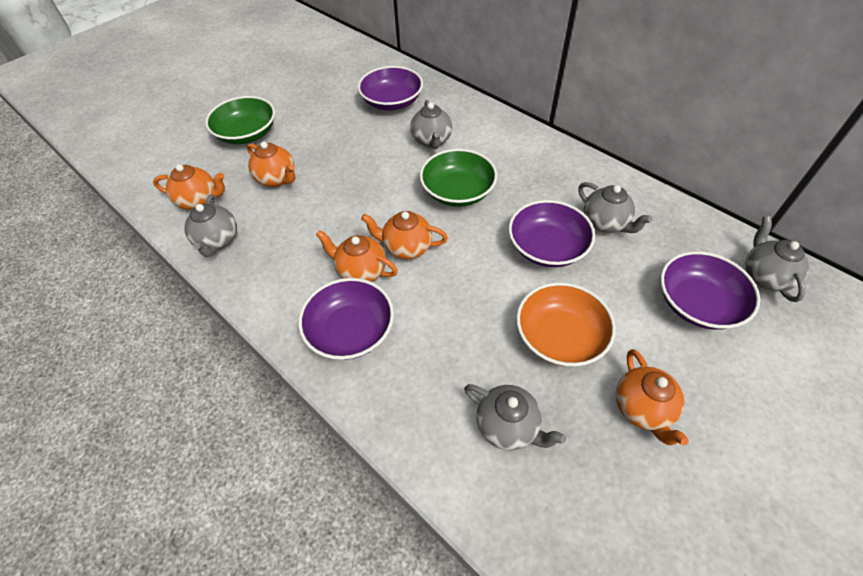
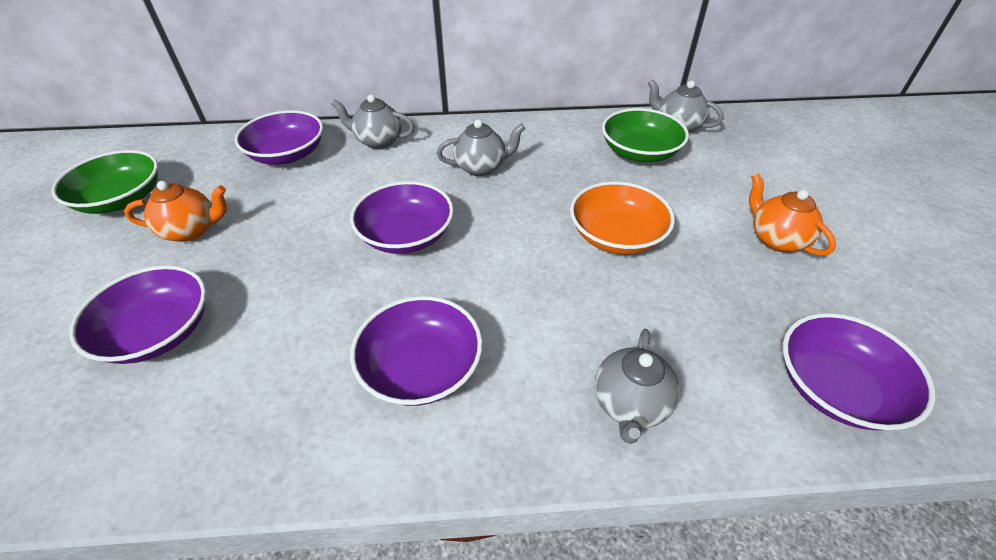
grey teapot: 5 -> 4
orange teapot: 5 -> 2
purple bowl: 4 -> 5

